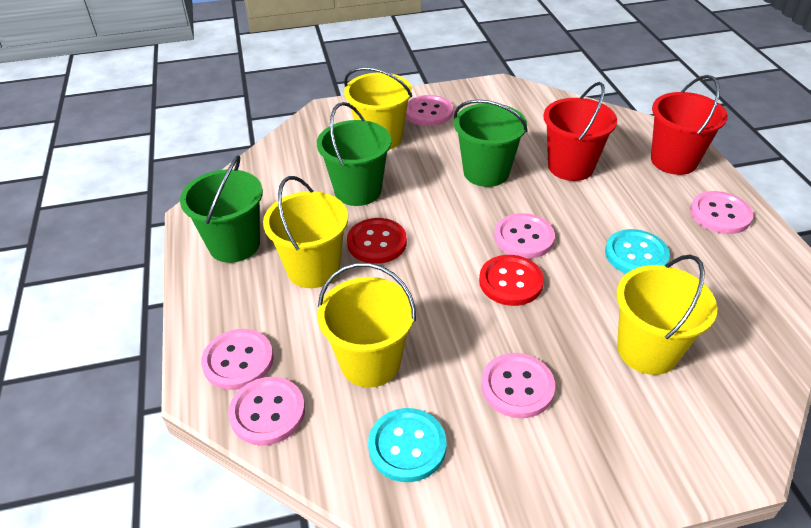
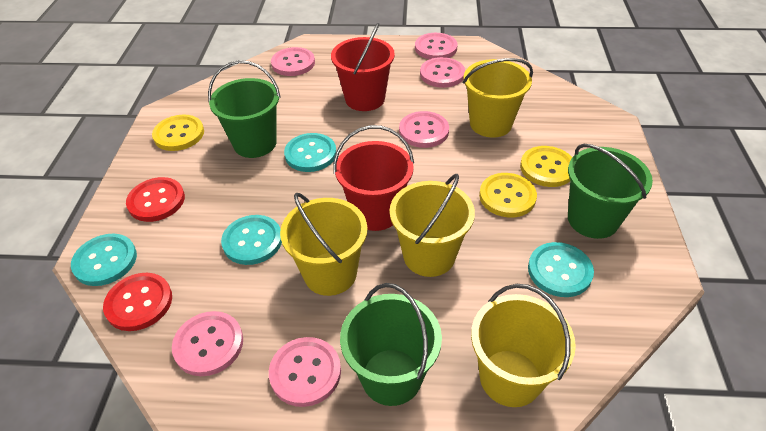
turquoise button: 2 -> 4
yellow button: 0 -> 3

